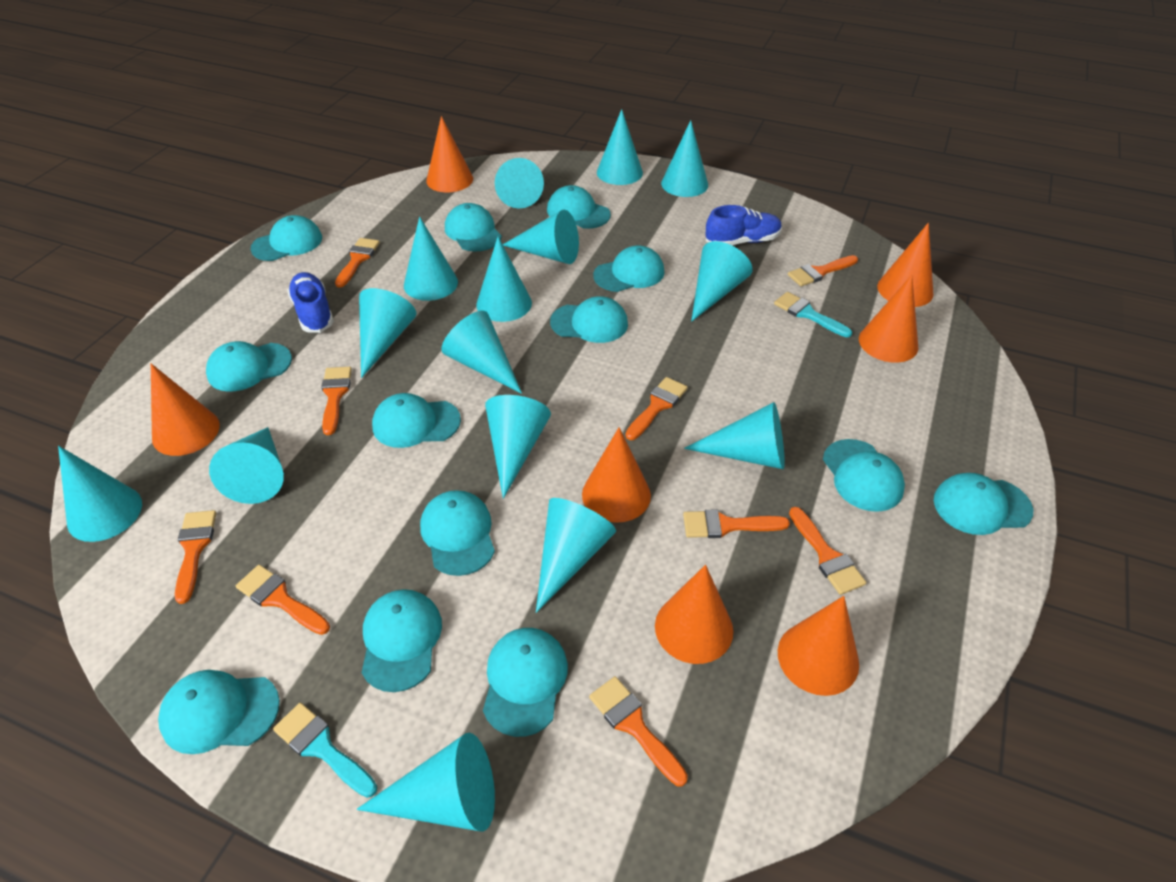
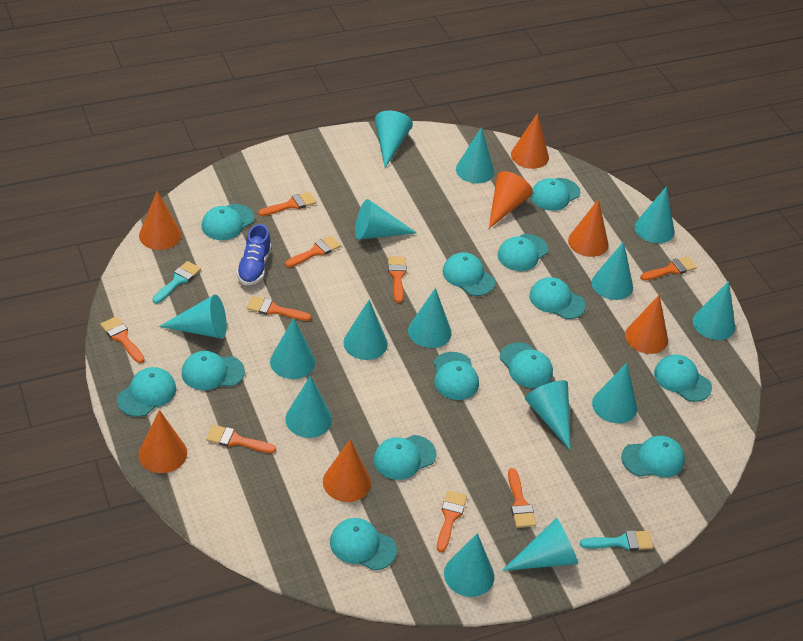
blue shoe: 2 -> 1

